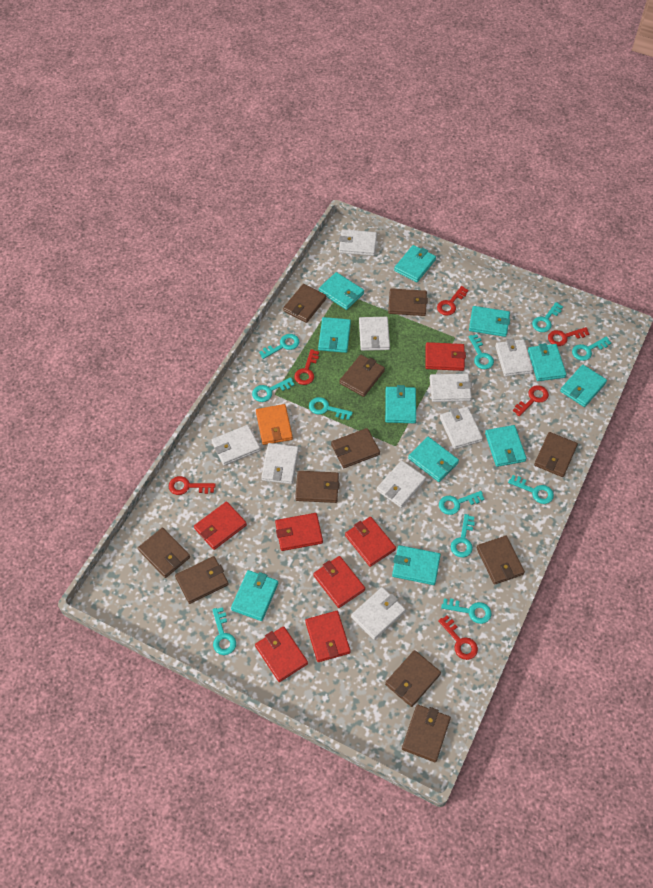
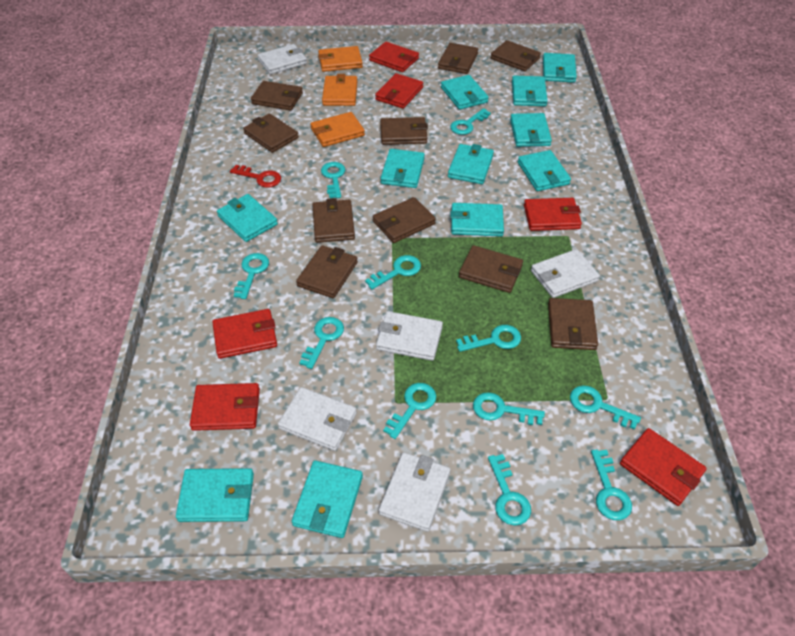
brown wallet: 11 -> 10
orange wallet: 1 -> 3
red key: 6 -> 1
red wallet: 7 -> 6
white wallet: 9 -> 5

